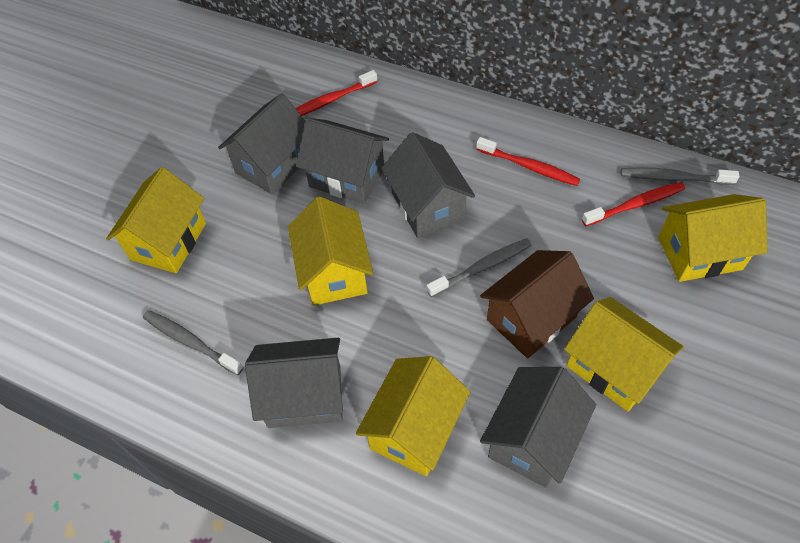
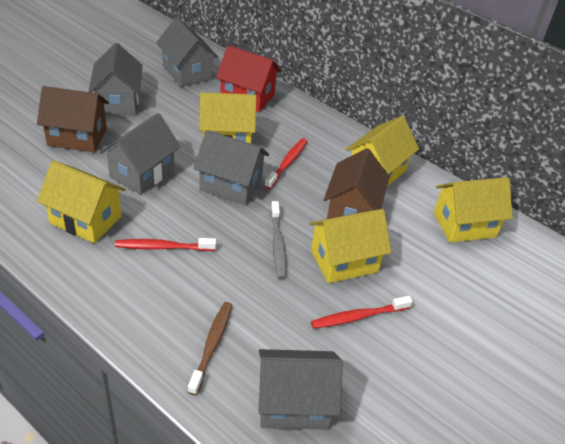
brown house: 1 -> 2
brown toothbrush: 0 -> 1
grey toothbrush: 3 -> 1
red house: 0 -> 1

